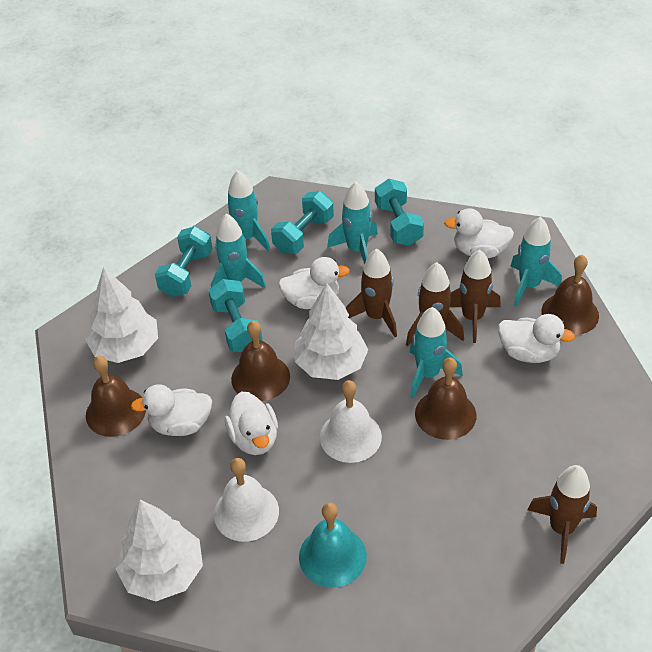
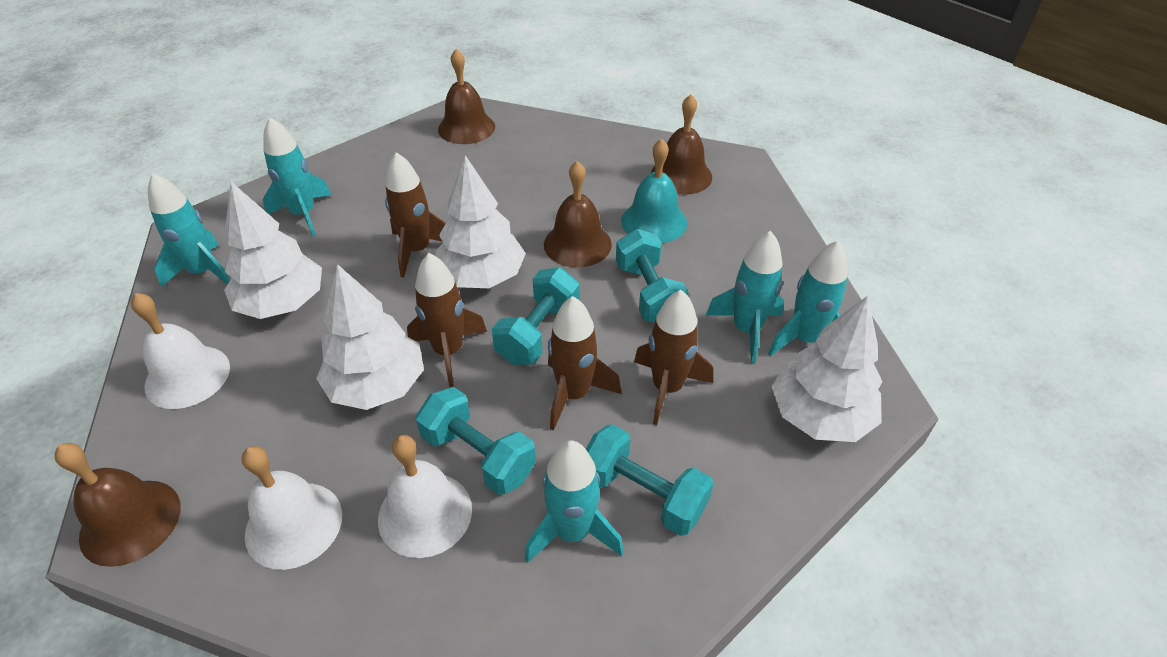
white bell: 2 -> 3
white duck: 5 -> 0
white tree: 3 -> 4

